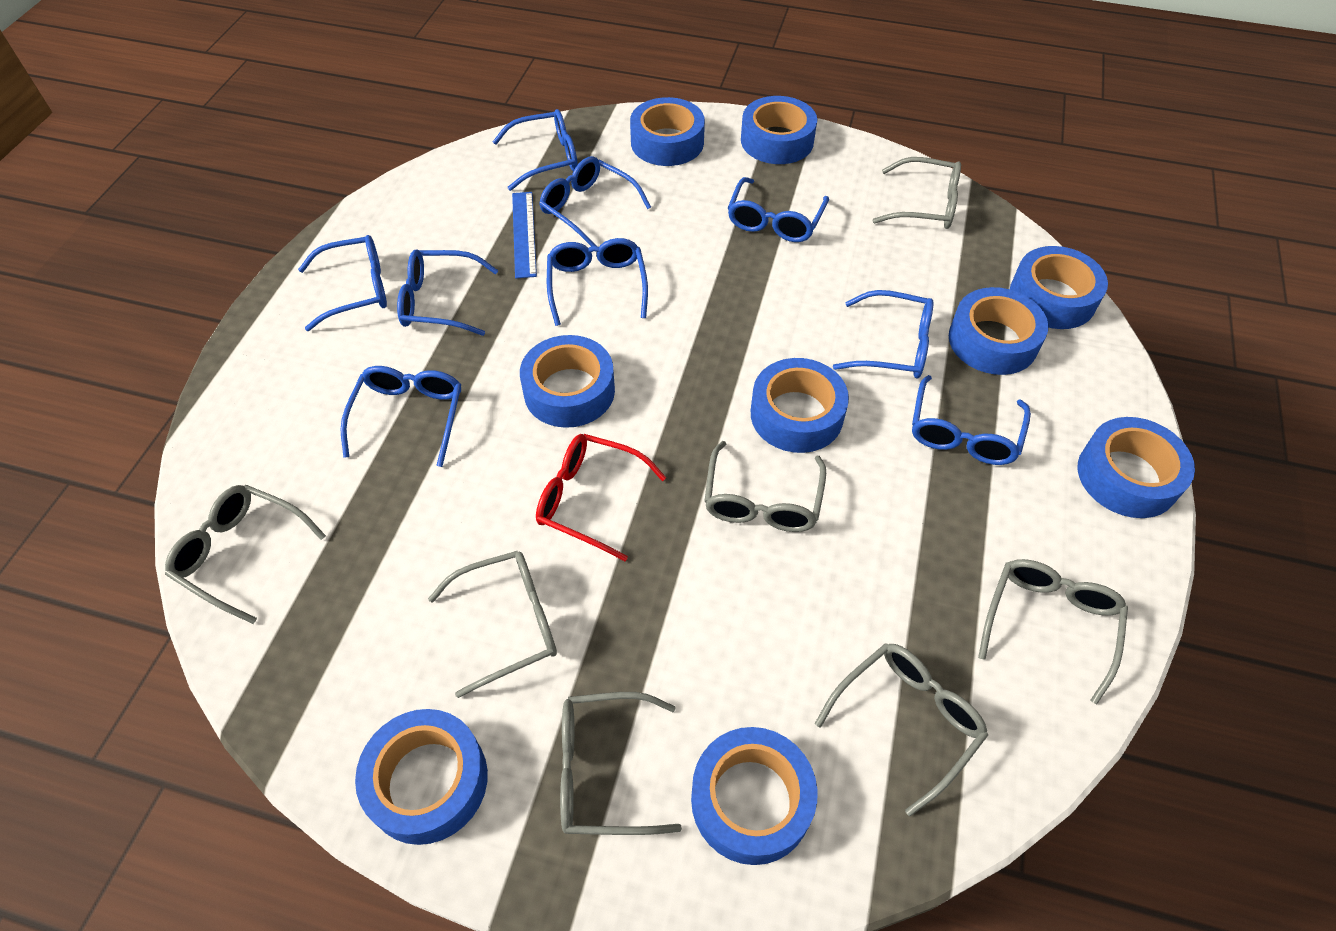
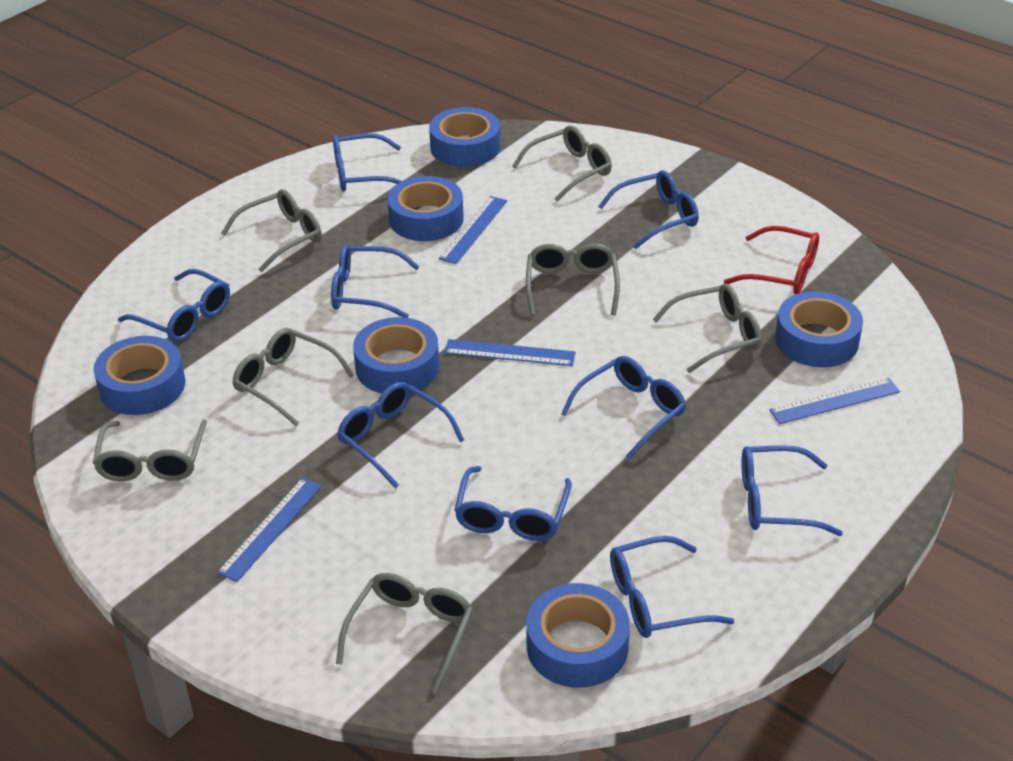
blue ruler: 1 -> 4
blue tape: 9 -> 6

